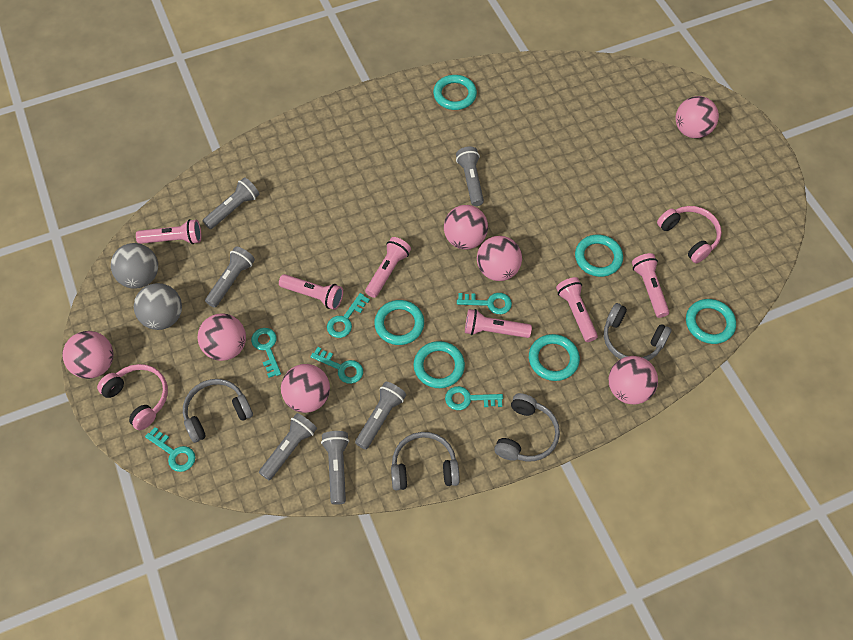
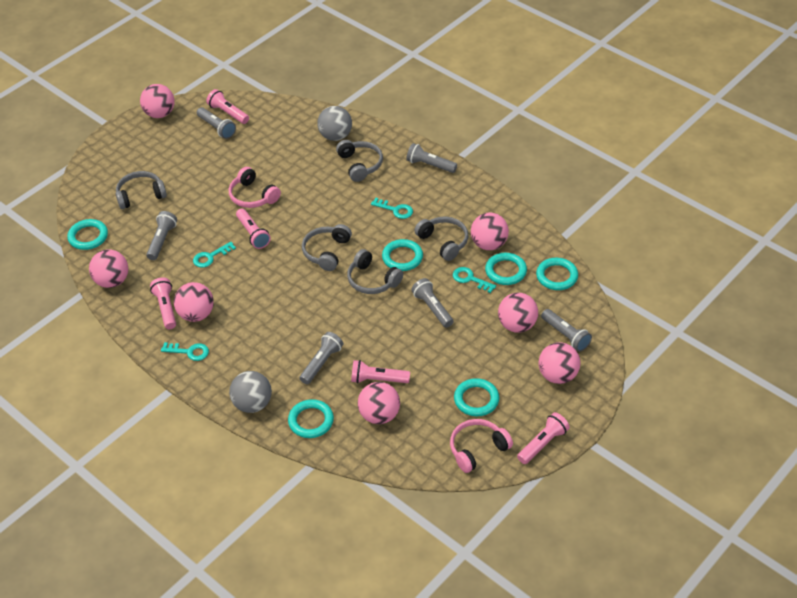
grey headphones: 4 -> 5
pink flashlight: 6 -> 5
turquoise key: 6 -> 4

